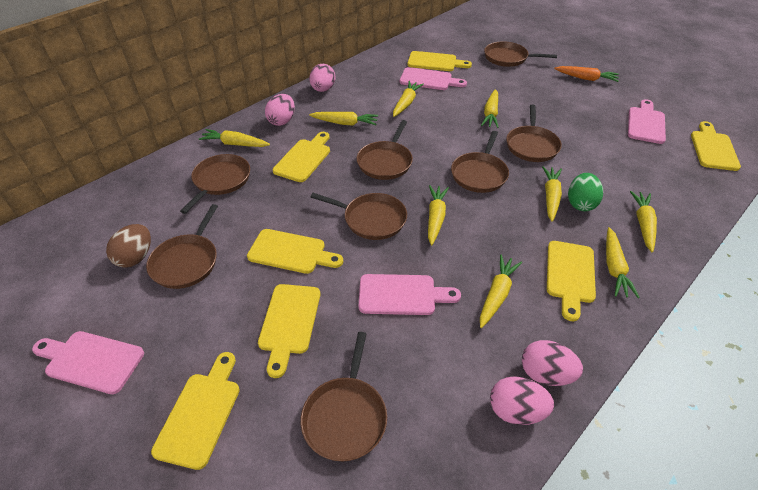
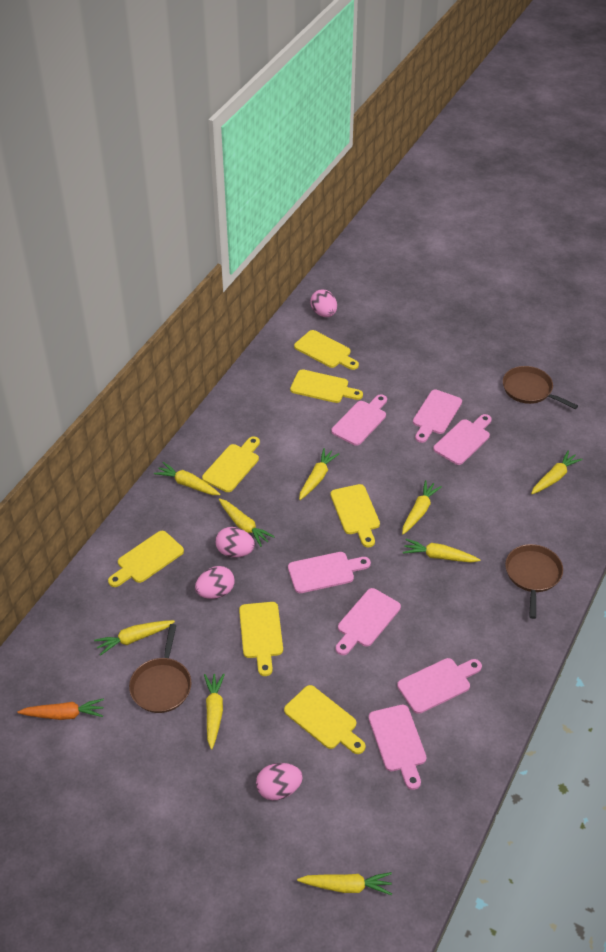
brown egg: 1 -> 0
brown pan: 8 -> 3
green egg: 1 -> 0
pink cutting board: 4 -> 7

